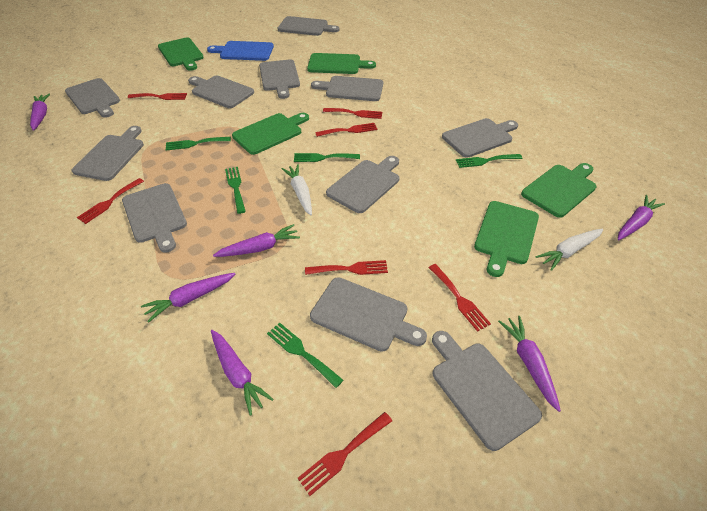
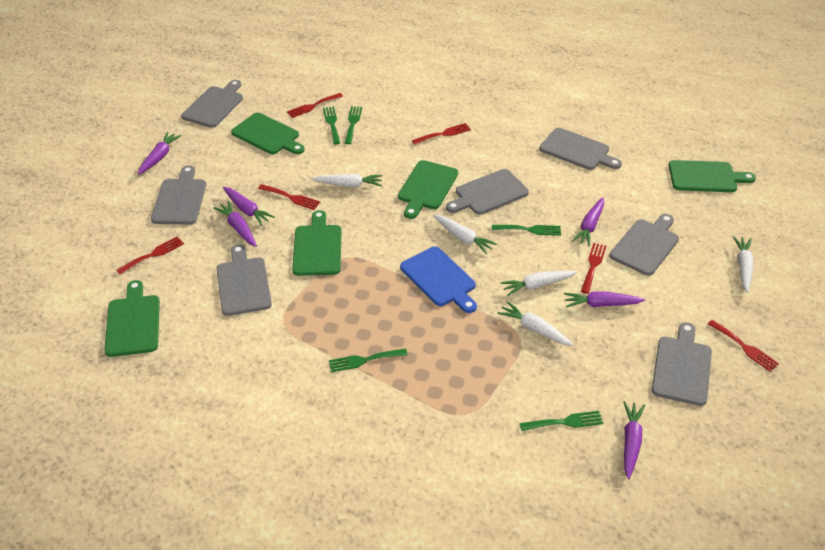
grey cutting board: 11 -> 7
red fork: 7 -> 6
white carrot: 2 -> 5

